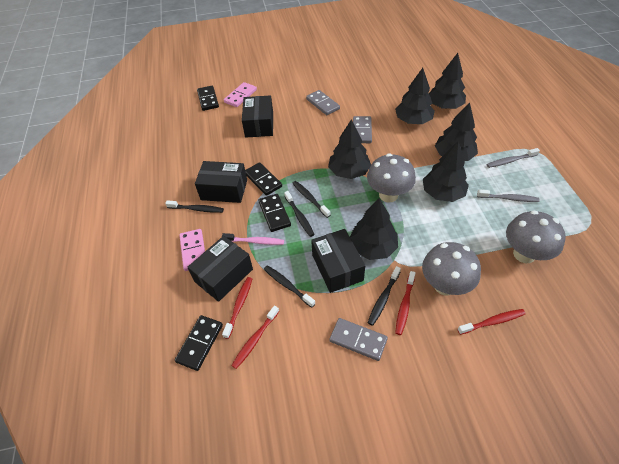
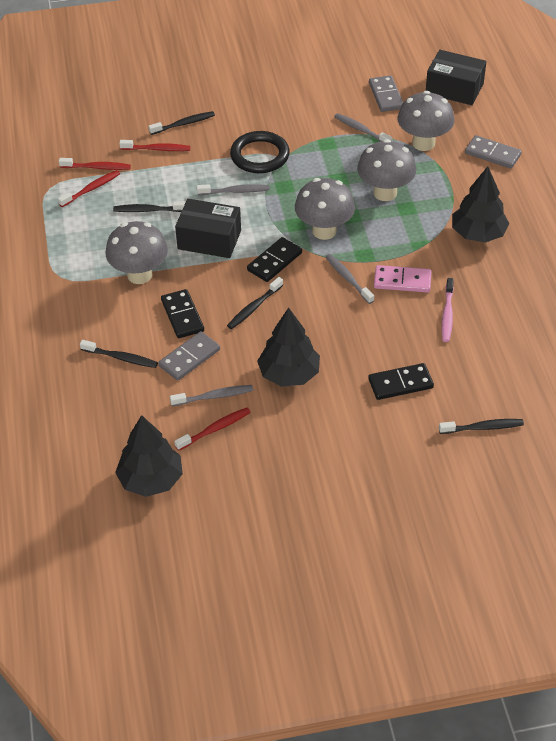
black box: 4 -> 2
black domino: 4 -> 3
black ring: 0 -> 1
black tree: 6 -> 3
grey mushroom: 3 -> 4
grey toothbrush: 2 -> 4
pink domino: 2 -> 1

